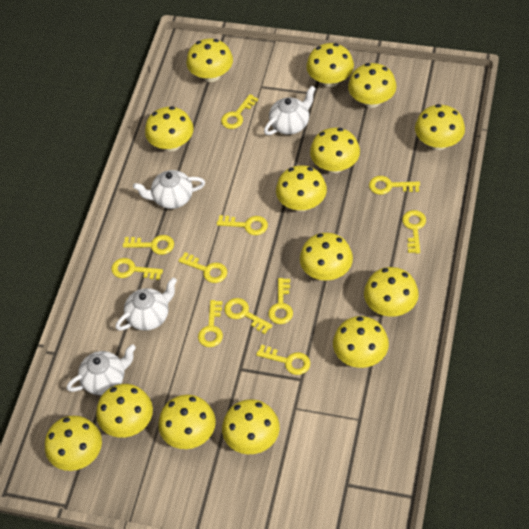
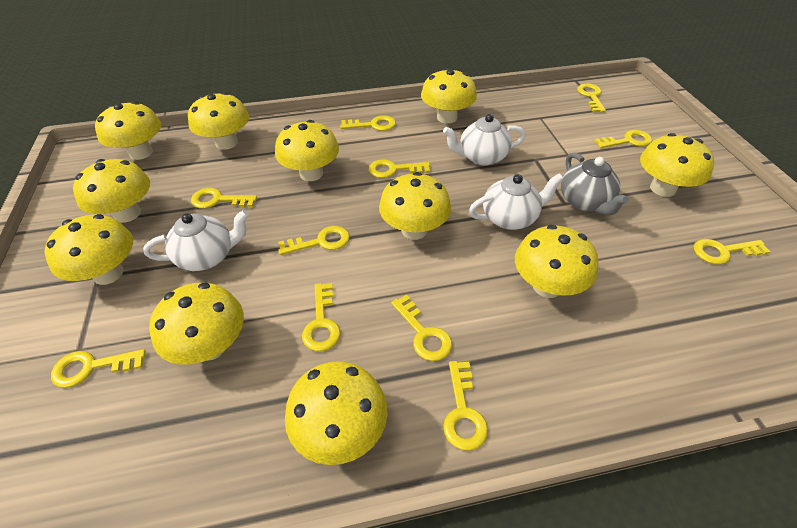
grey teapot: 0 -> 1
white teapot: 4 -> 3
yellow mushroom: 14 -> 11

